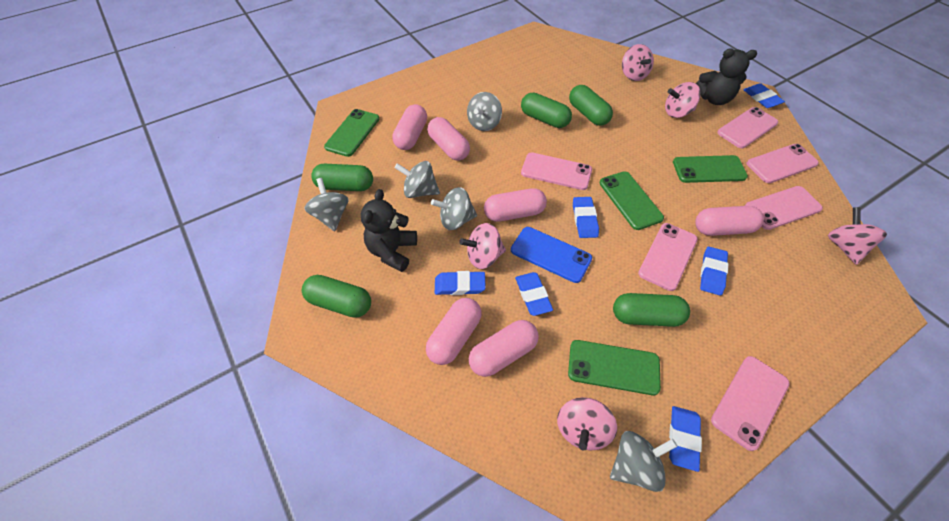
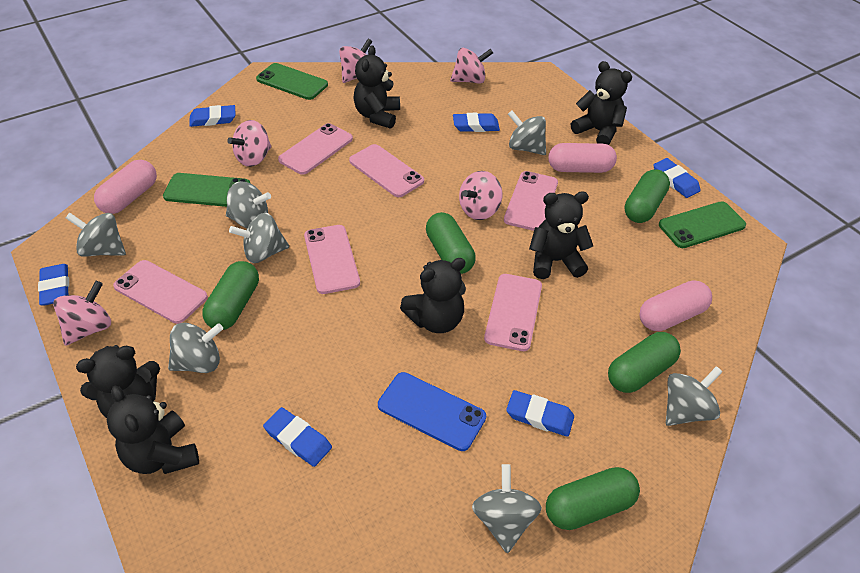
black teddy bear: 2 -> 6
green phone: 4 -> 3
grey spinning top: 5 -> 7
pink capsule: 6 -> 3

